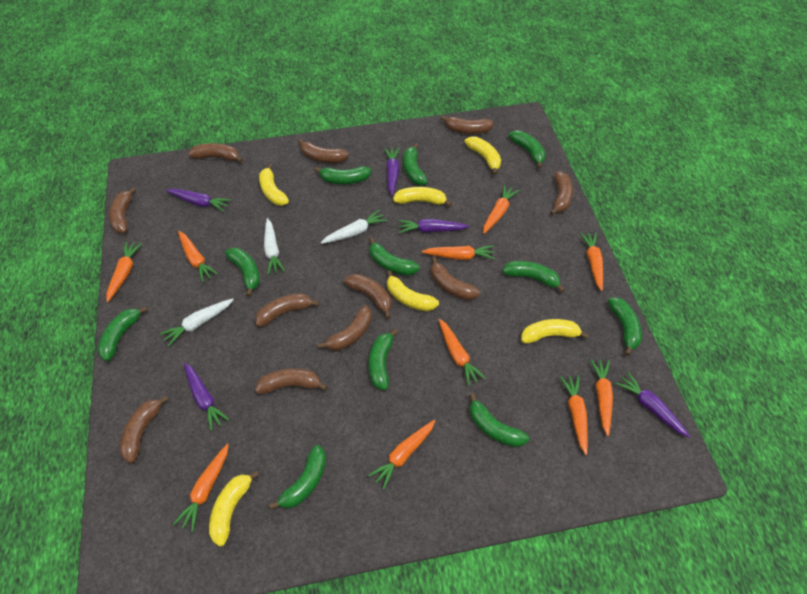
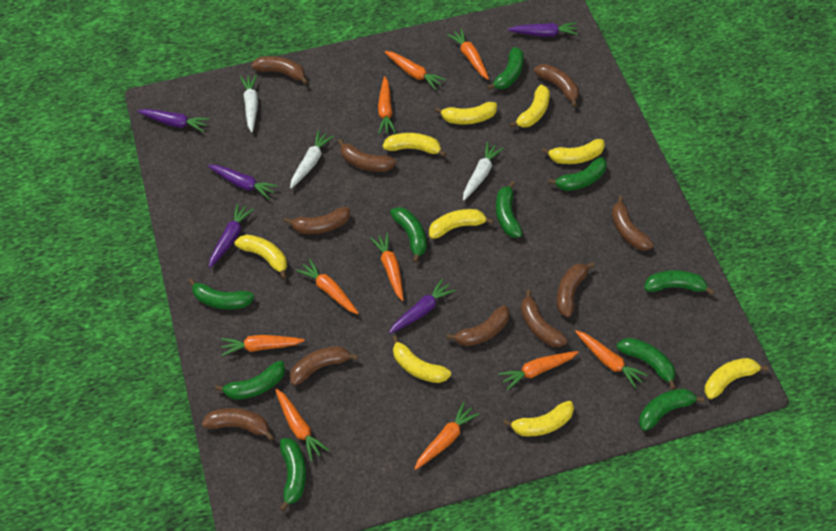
brown banana: 11 -> 10
green banana: 11 -> 10
yellow banana: 6 -> 9

